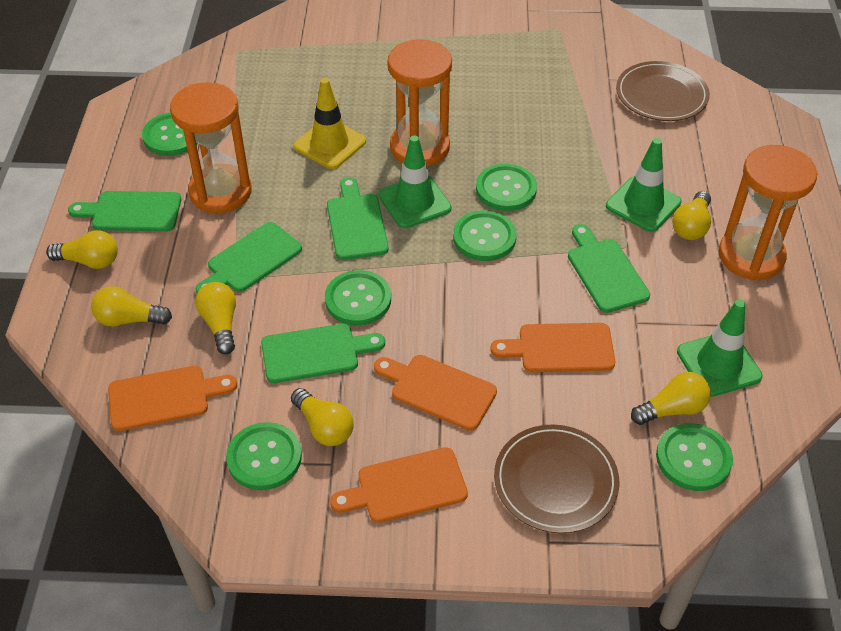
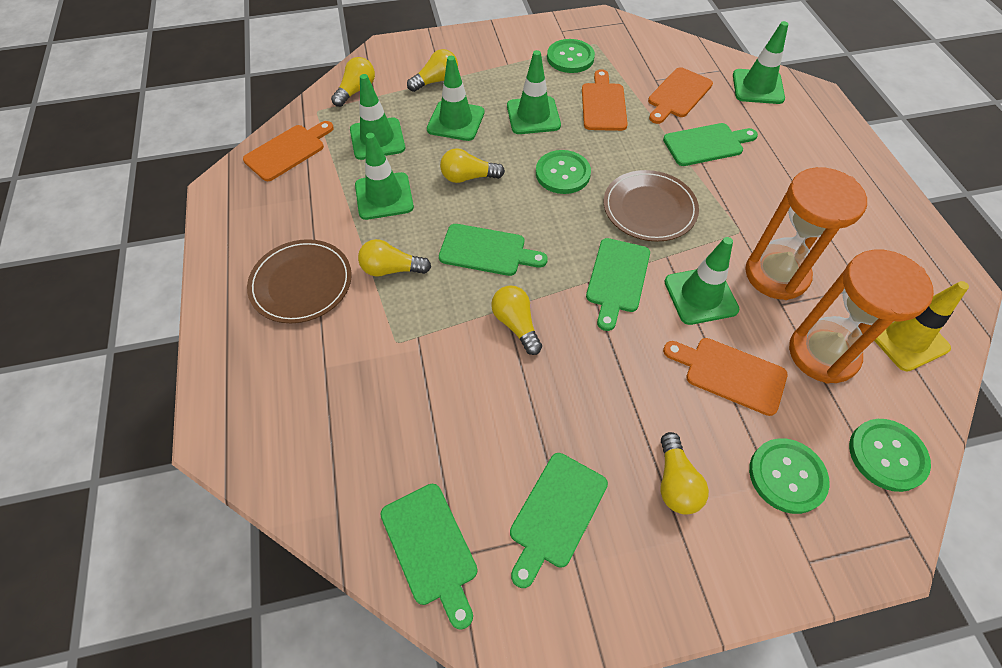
green button: 6 -> 4
green traffic cone: 3 -> 6
orange hourglass: 3 -> 2

